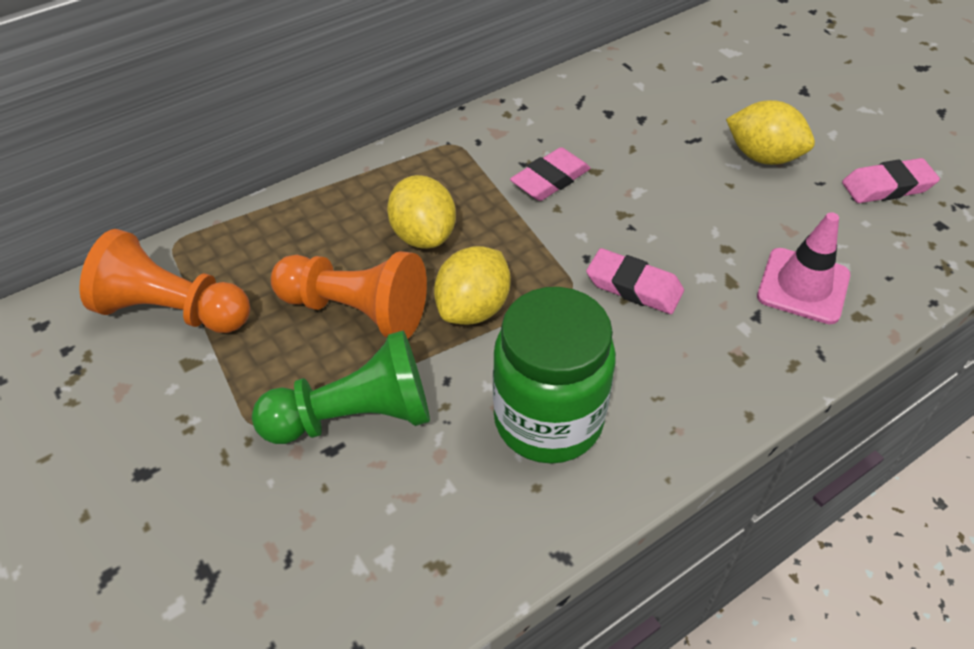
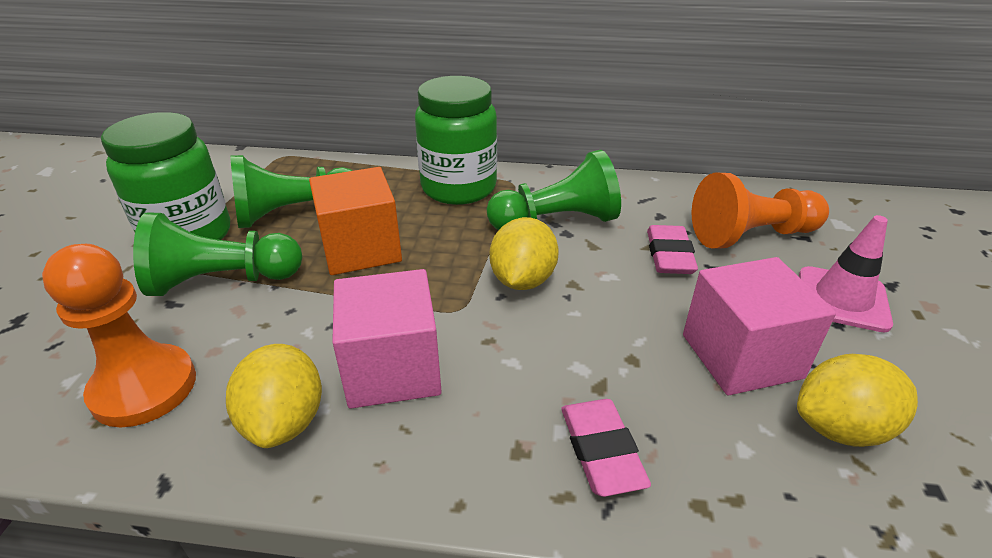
green jar: 1 -> 2
green pawn: 1 -> 3
orange cube: 0 -> 1
pink cube: 0 -> 2
pink eraser: 3 -> 2

